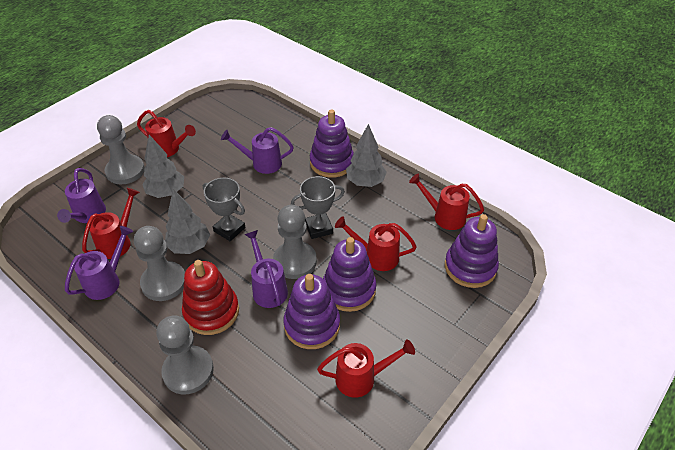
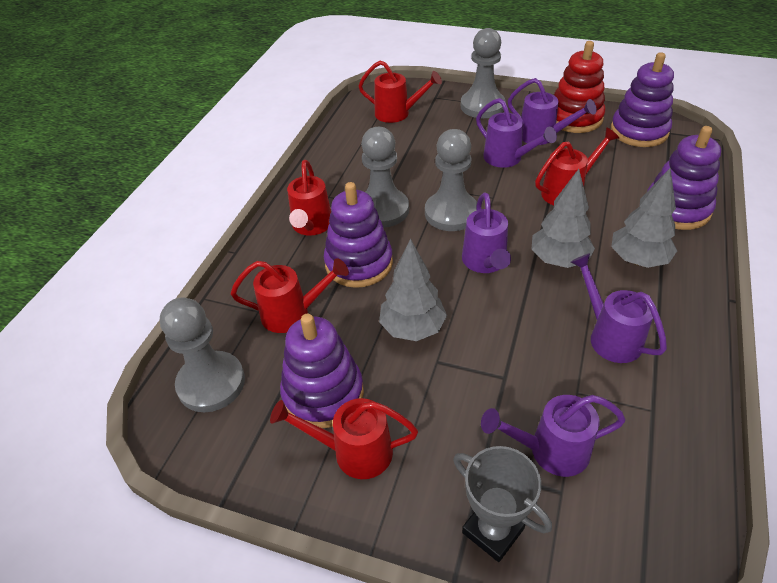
grey trophy: 2 -> 1
purple watering can: 4 -> 5

